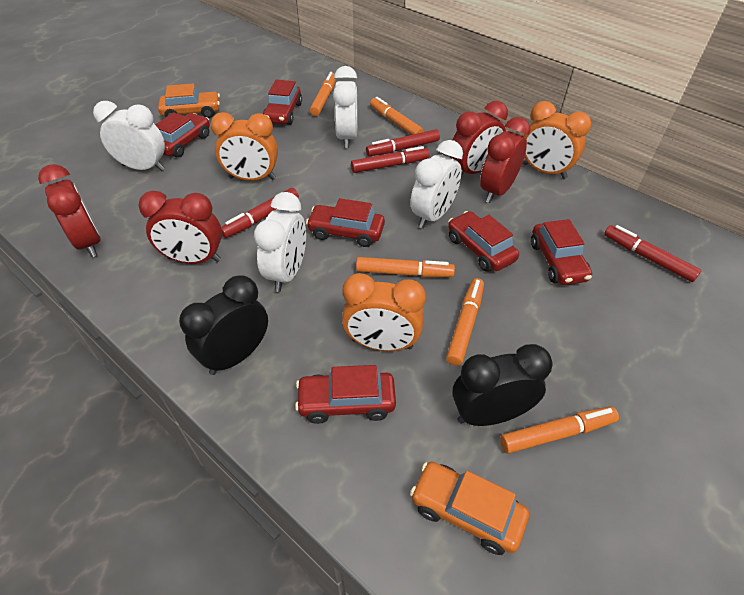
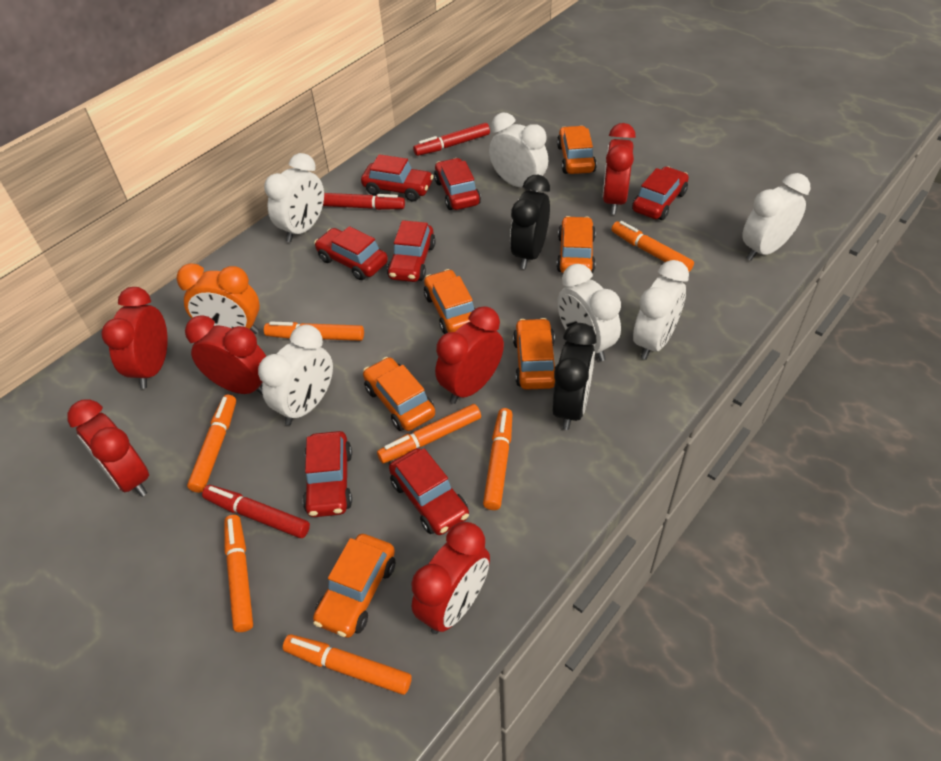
orange car: 2 -> 6
orange clock: 3 -> 1
orange marker: 5 -> 7
red car: 6 -> 7
red clock: 4 -> 6
red marker: 4 -> 3
white clock: 4 -> 6

